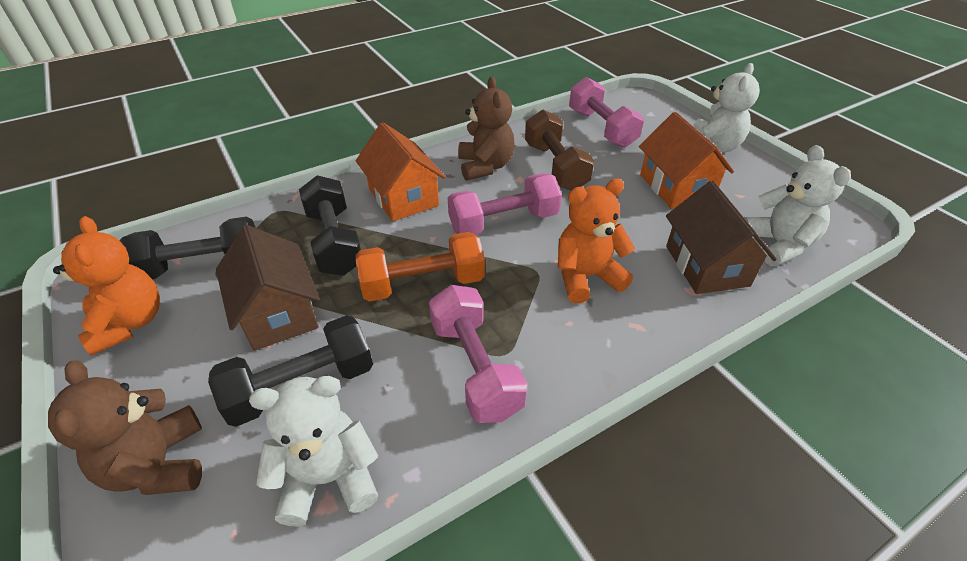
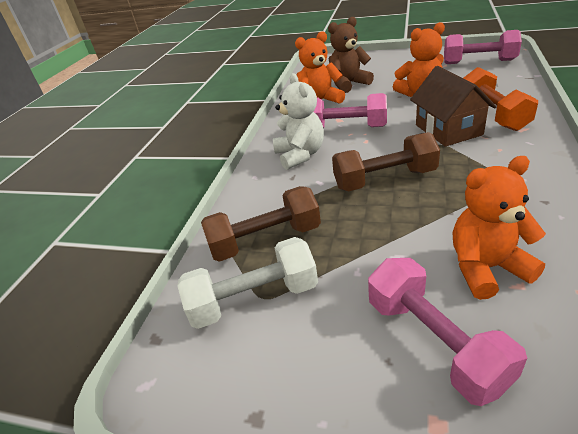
black dumbbell: 3 -> 0
brown dumbbell: 1 -> 2
brown house: 2 -> 1
brown teddy bear: 2 -> 1
orange house: 2 -> 0
orange teddy bear: 2 -> 3
white dumbbell: 0 -> 1
white teddy bear: 3 -> 1

